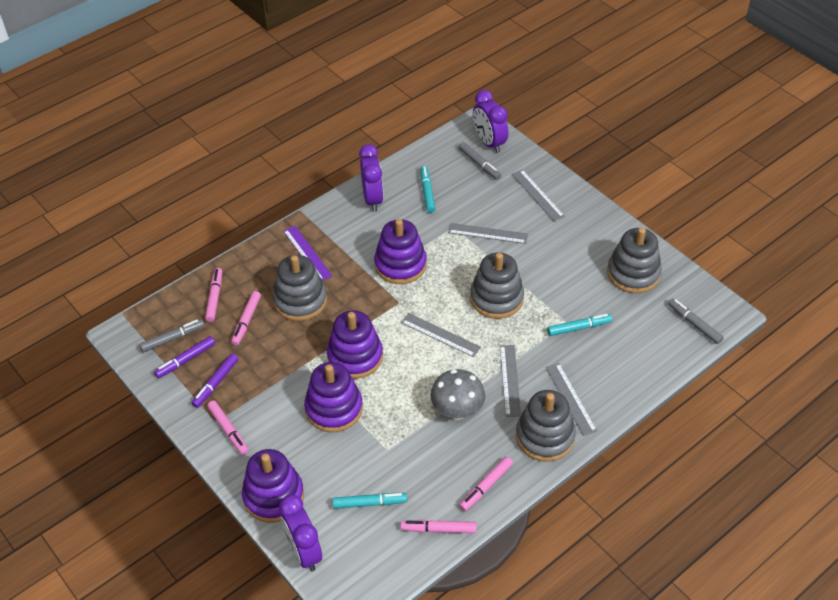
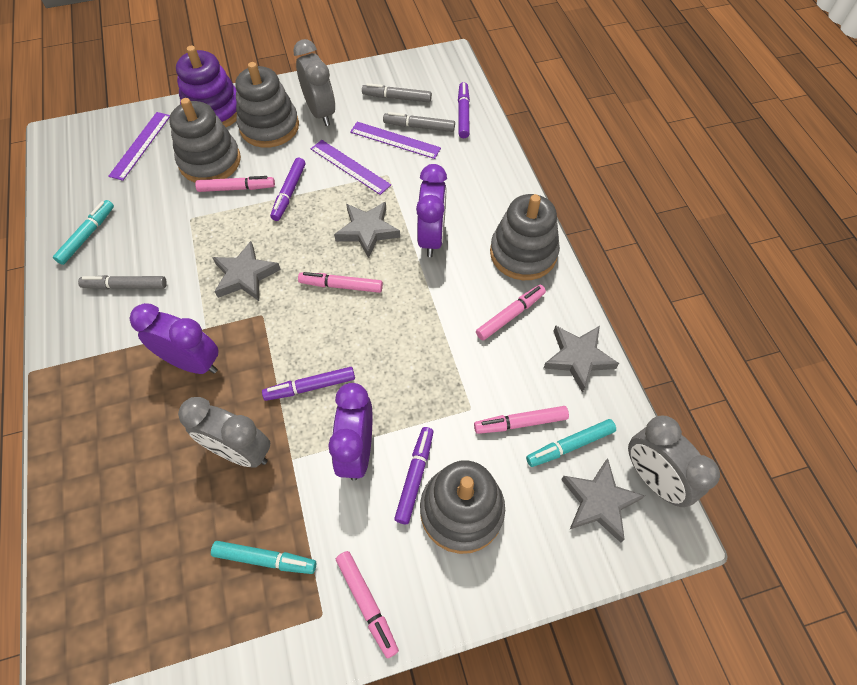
grey clock: 0 -> 3
grey mushroom: 1 -> 0
grey ruler: 5 -> 0
grey star: 0 -> 4
purple marker: 2 -> 4
purple ruler: 1 -> 3
purple stacking toy: 4 -> 1

